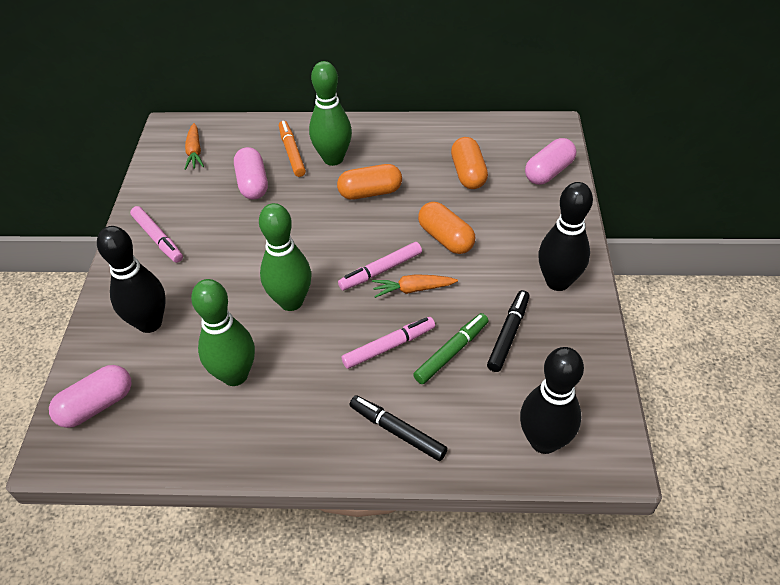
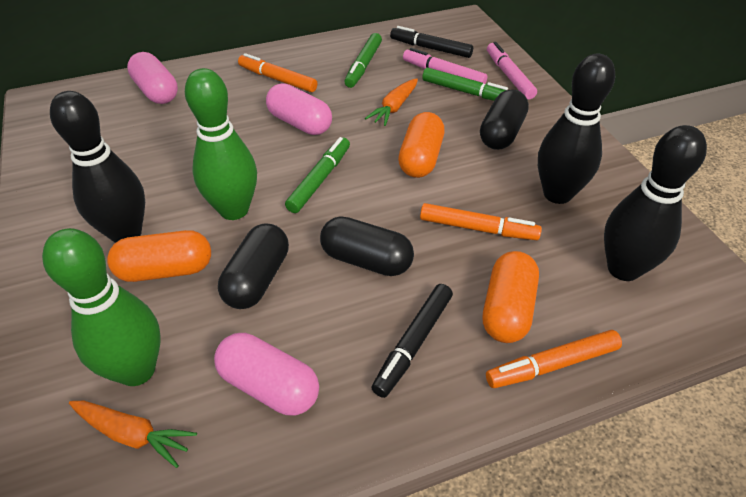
black capsule: 0 -> 3
green bowling pin: 3 -> 2
green marker: 1 -> 3
orange marker: 1 -> 3
pink marker: 3 -> 2

